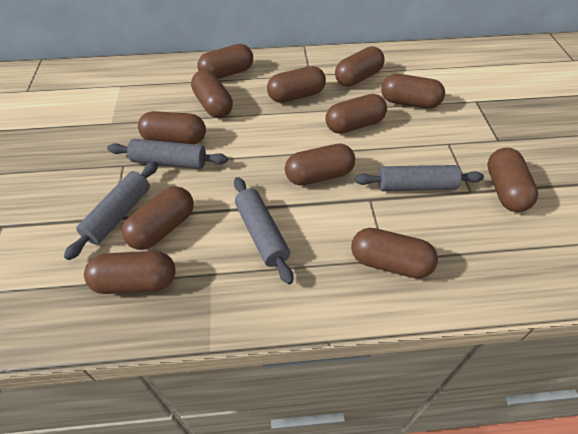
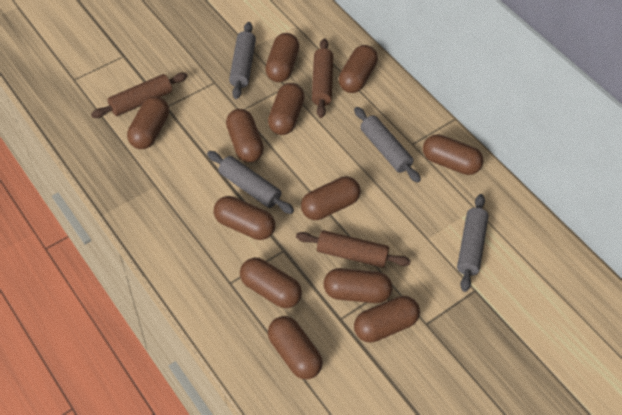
brown rolling pin: 0 -> 3

